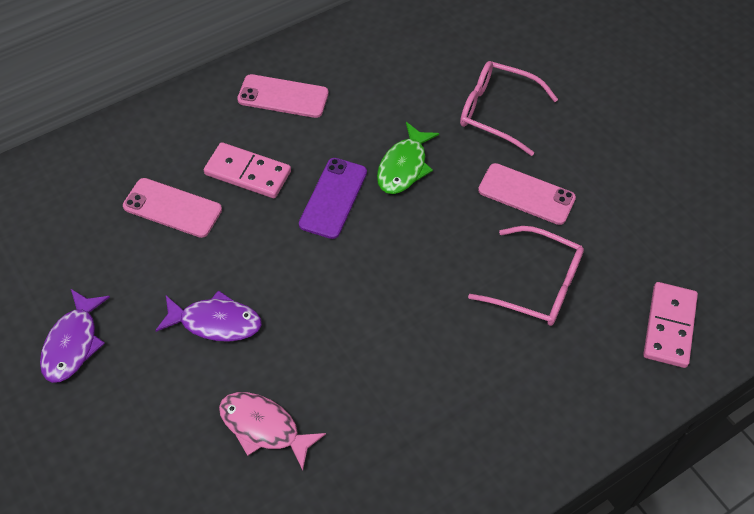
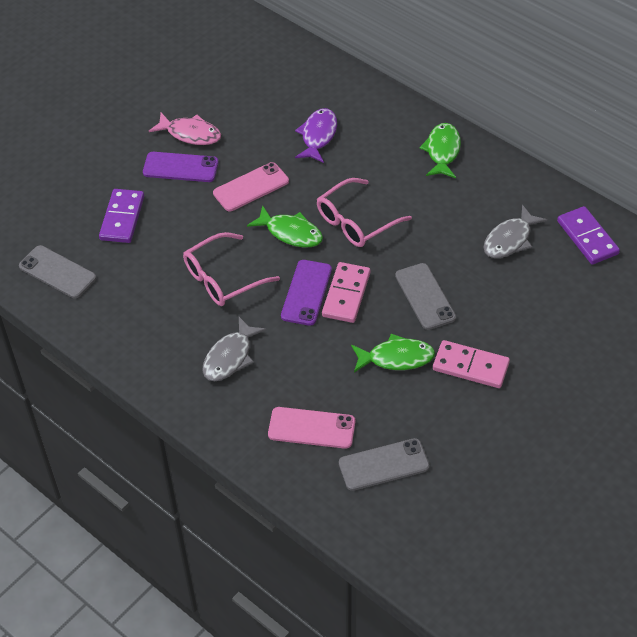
green fish: 1 -> 3
grey fish: 0 -> 2
grey phone: 0 -> 3
pink phone: 3 -> 2
purple domino: 0 -> 2
purple fish: 2 -> 1
purple phone: 1 -> 2

